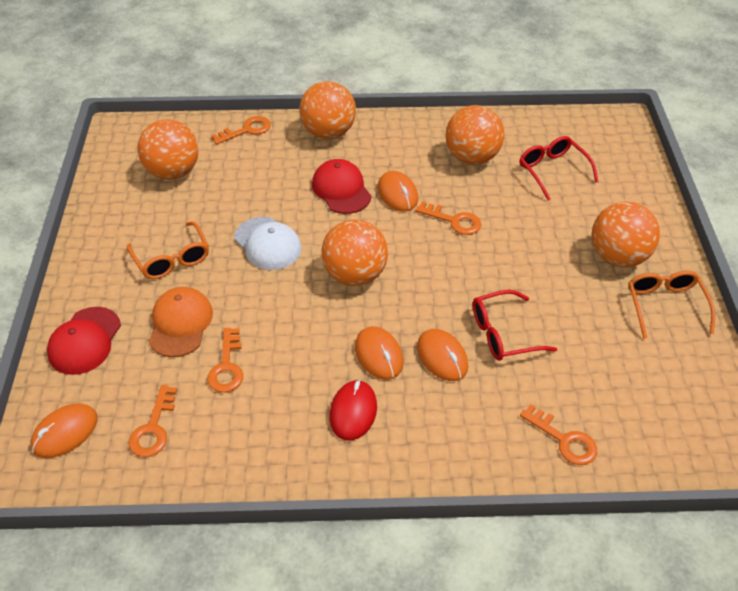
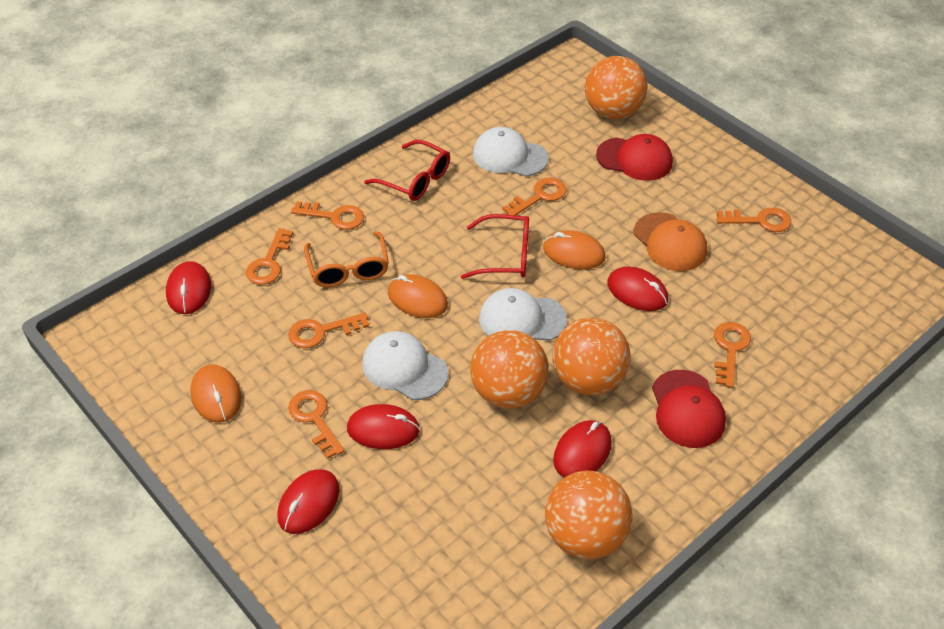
orange ball: 5 -> 4
orange glasses: 2 -> 1
orange key: 5 -> 7
orange mouse: 4 -> 3
red mouse: 1 -> 5
white cap: 1 -> 3

